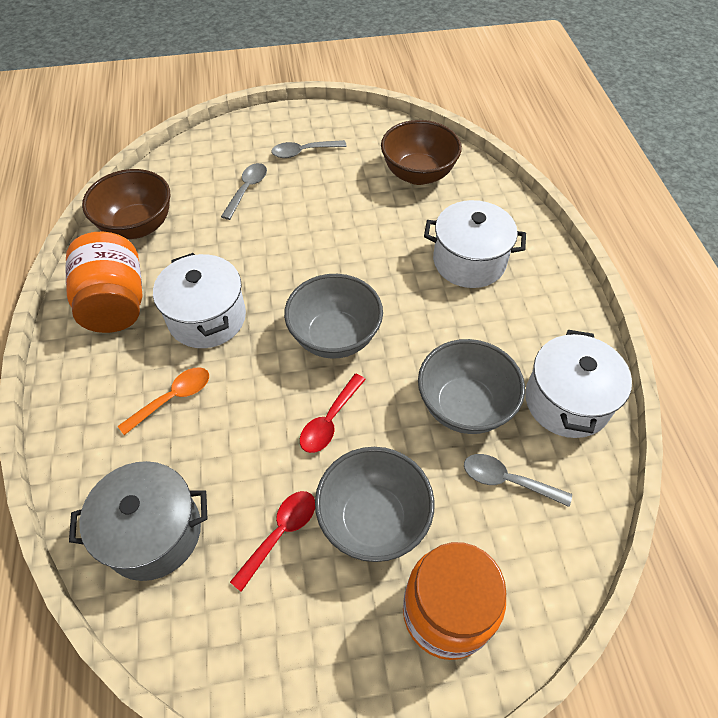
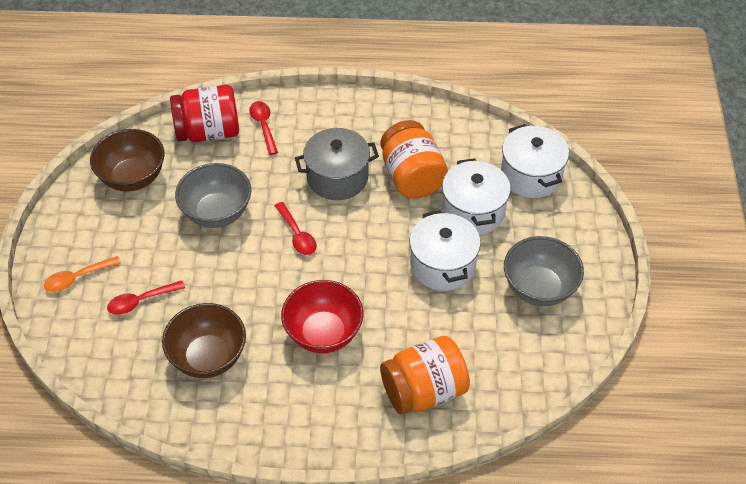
grey bowl: 3 -> 2
grey spoon: 3 -> 0
red bowl: 0 -> 1
red jar: 0 -> 1
red spoon: 2 -> 3

